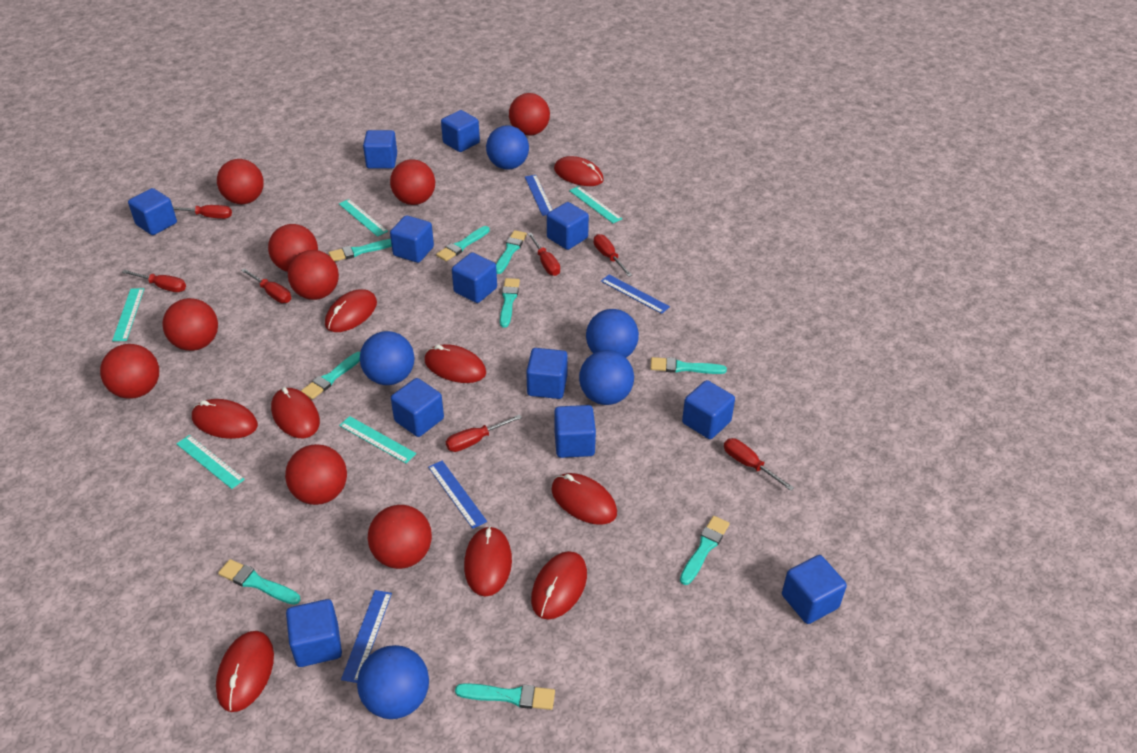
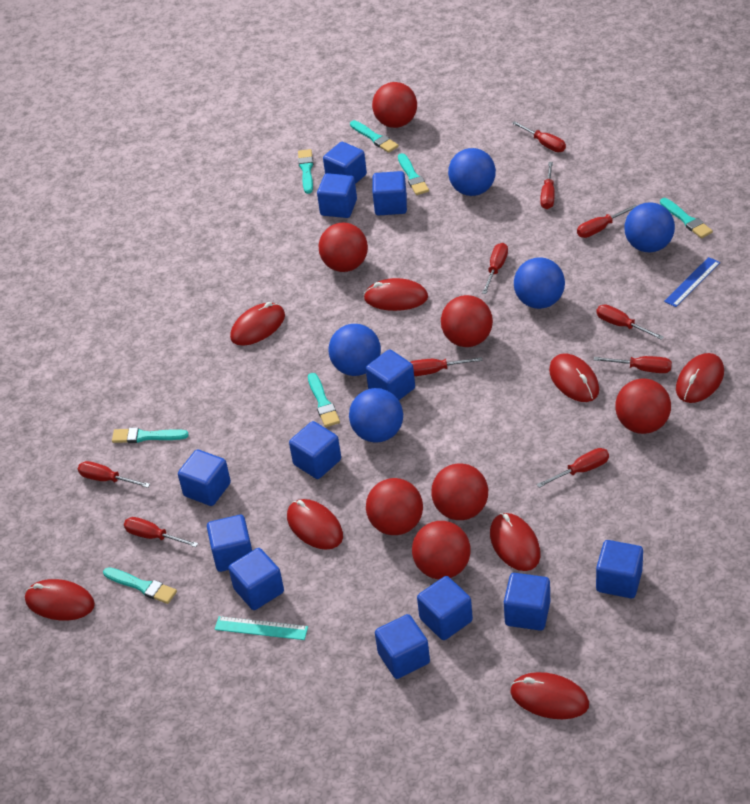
blue ruler: 4 -> 1
red ball: 9 -> 7
red mouse: 9 -> 8
red screwdriver: 7 -> 10
turquoise brush: 9 -> 7
turquoise ruler: 5 -> 1

